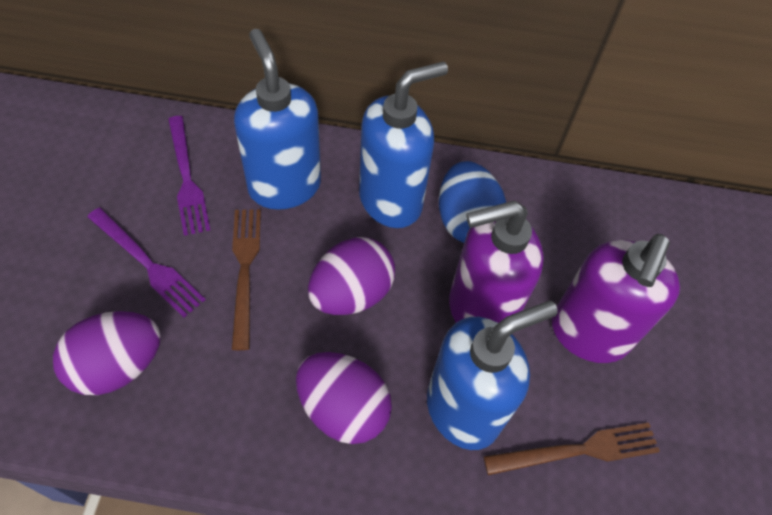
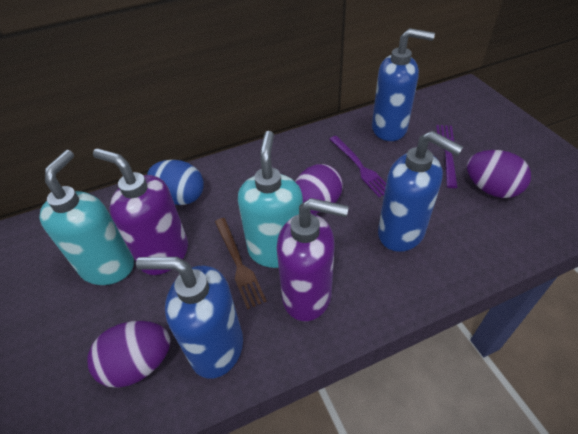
brown fork: 2 -> 1
turquoise soap dispenser: 0 -> 2

